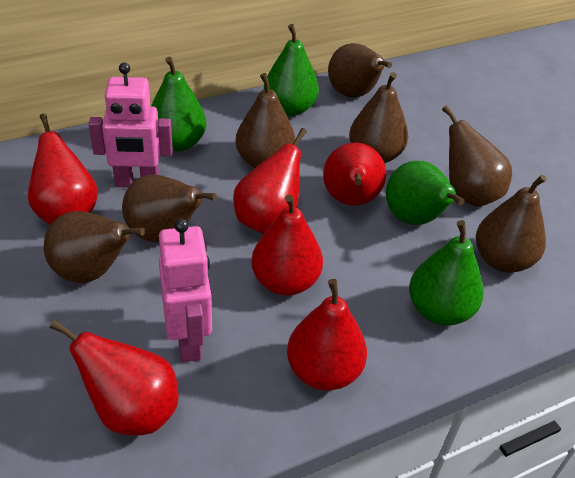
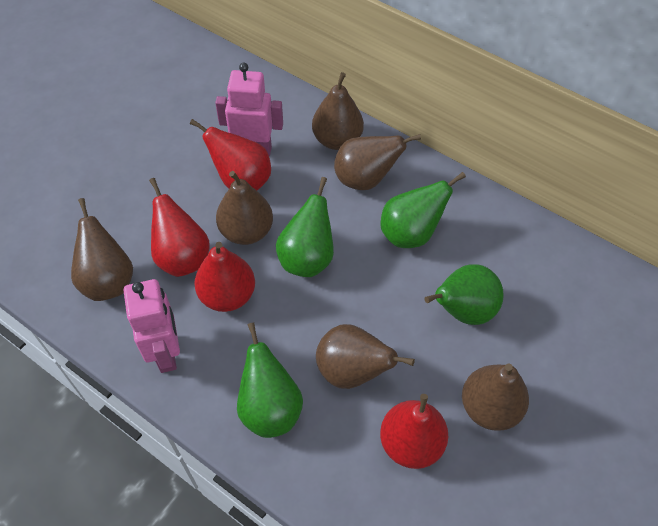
brown pear: 7 -> 6
red pear: 6 -> 4

